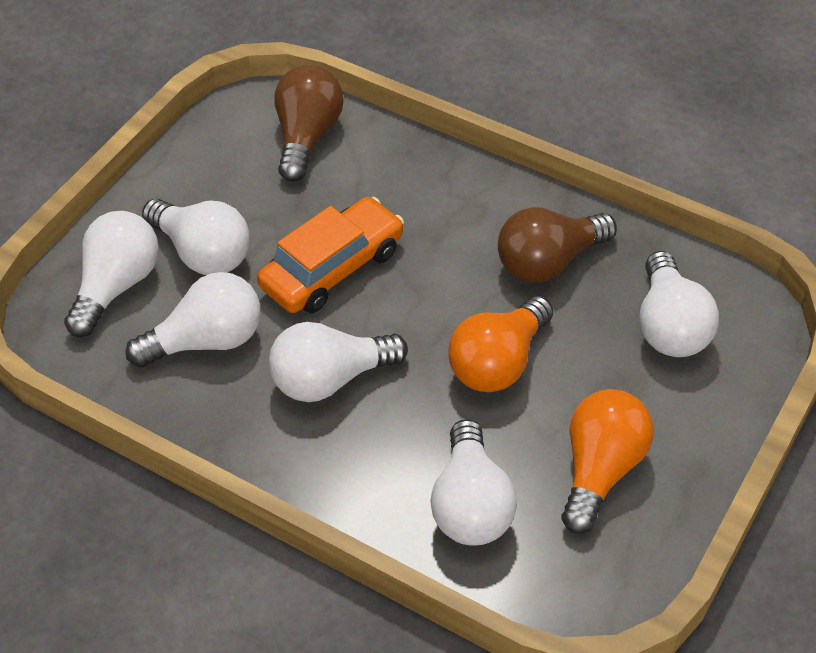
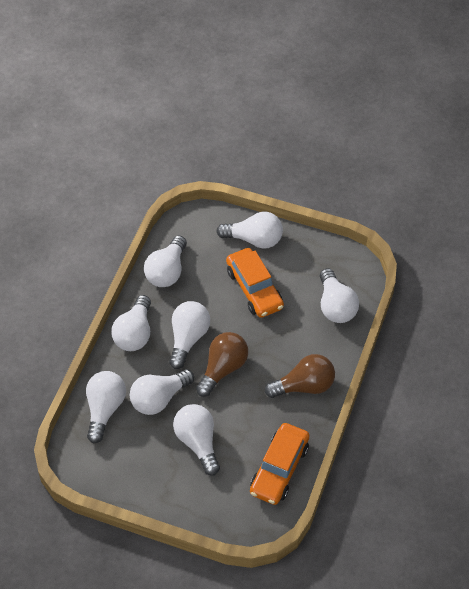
orange car: 1 -> 2
orange light bulb: 2 -> 0
white light bulb: 6 -> 8

